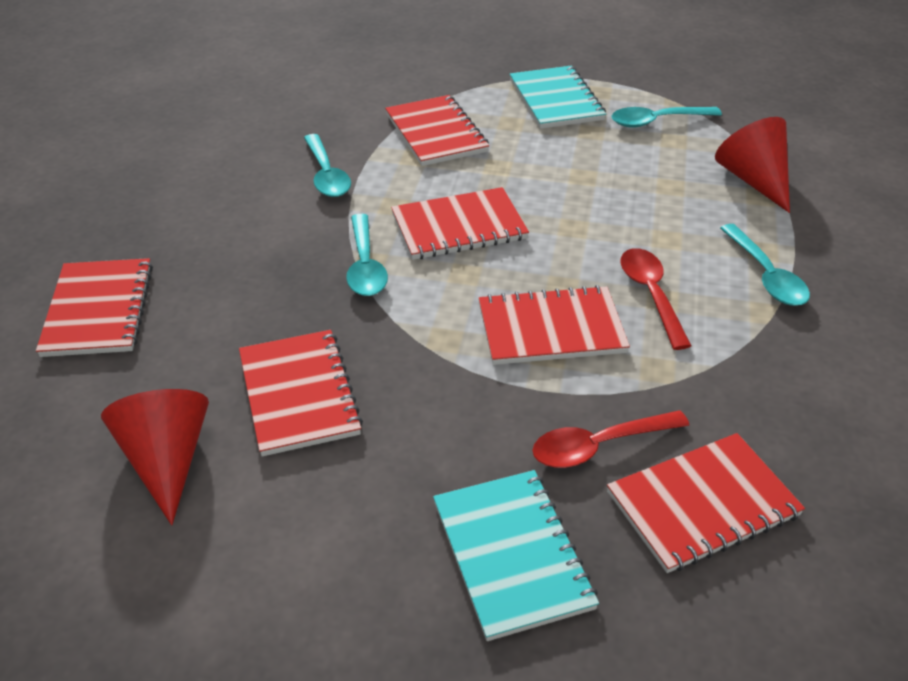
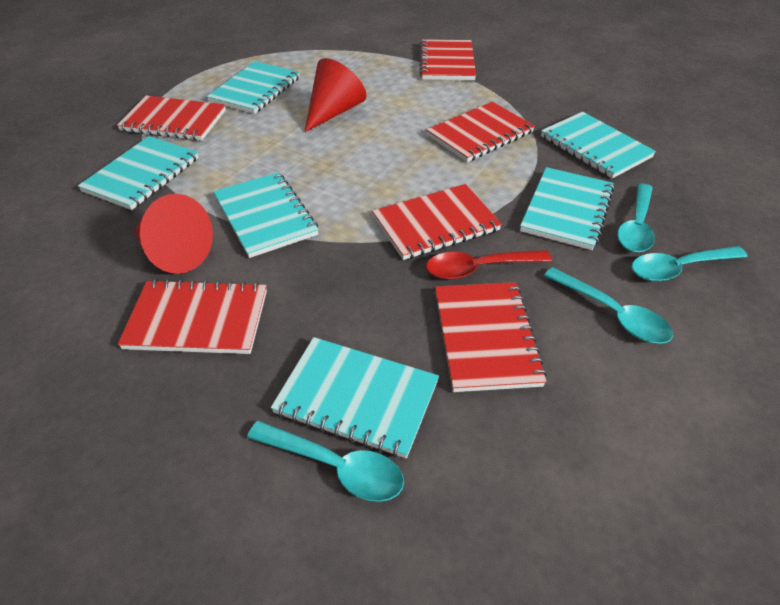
red spoon: 2 -> 1
turquoise notebook: 2 -> 6

